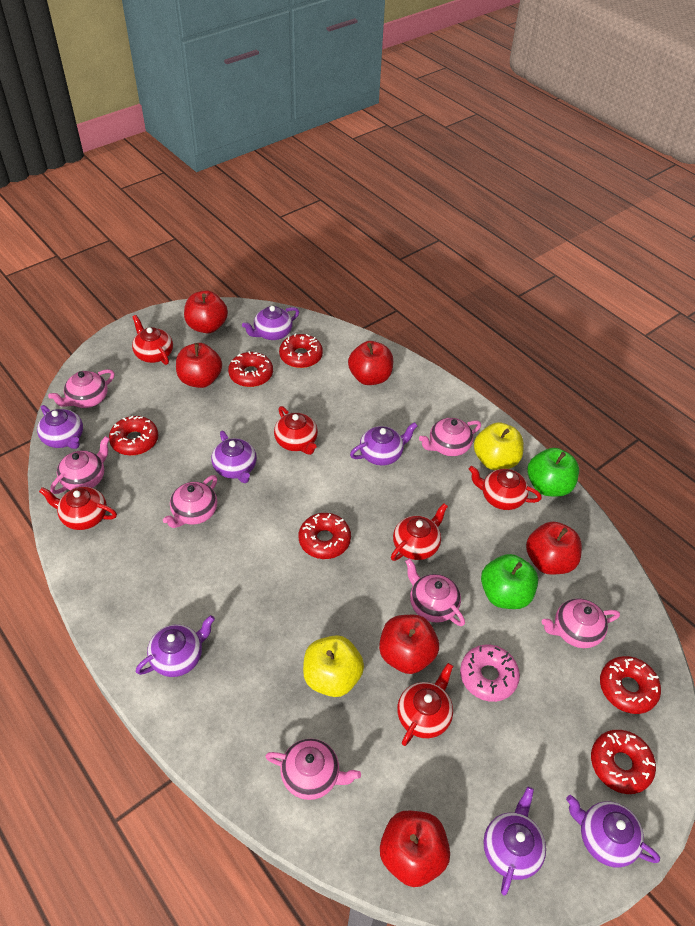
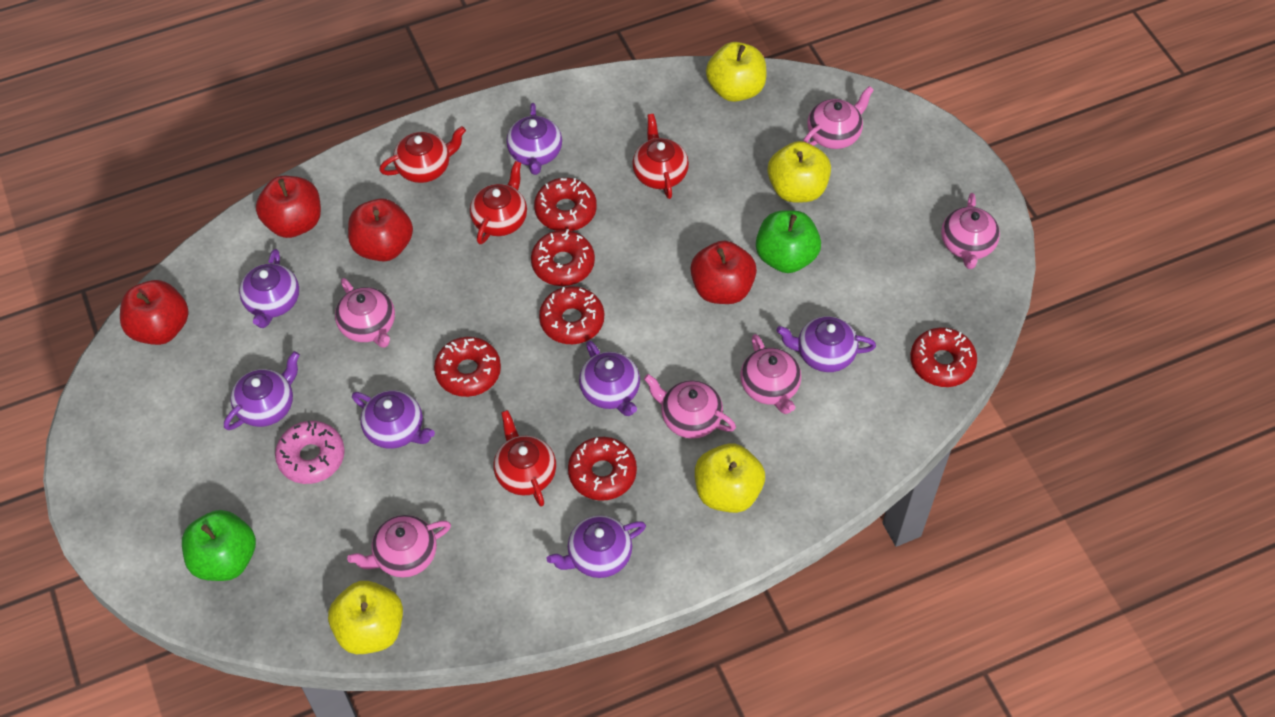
pink teapot: 7 -> 6
red apple: 6 -> 4
red teapot: 6 -> 4
yellow apple: 2 -> 4

